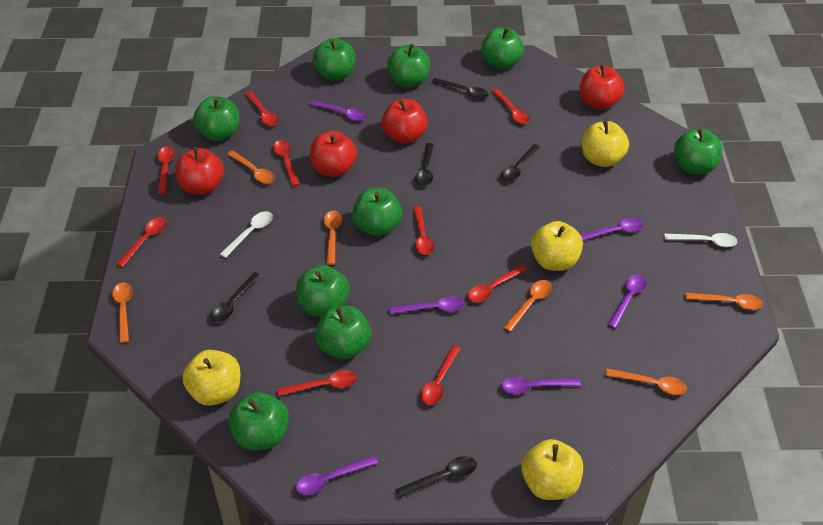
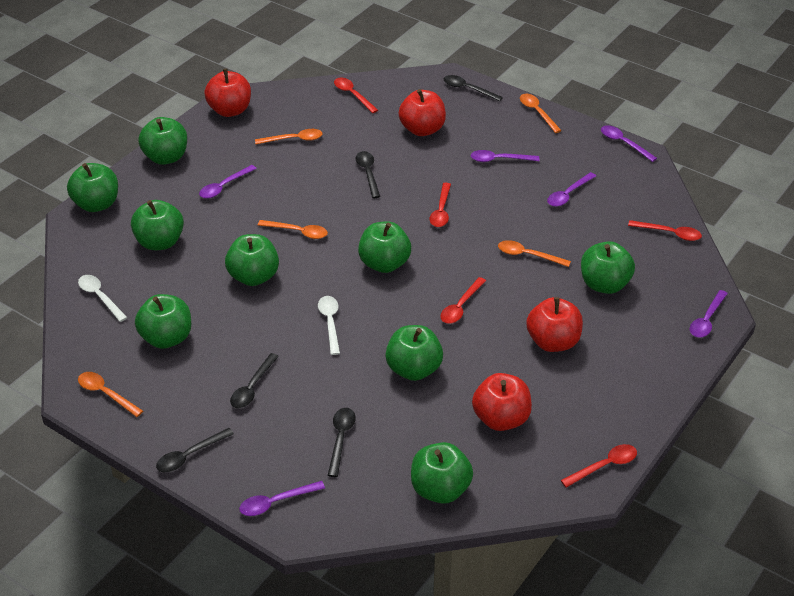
orange spoon: 6 -> 5
red spoon: 9 -> 5
yellow apple: 4 -> 0

